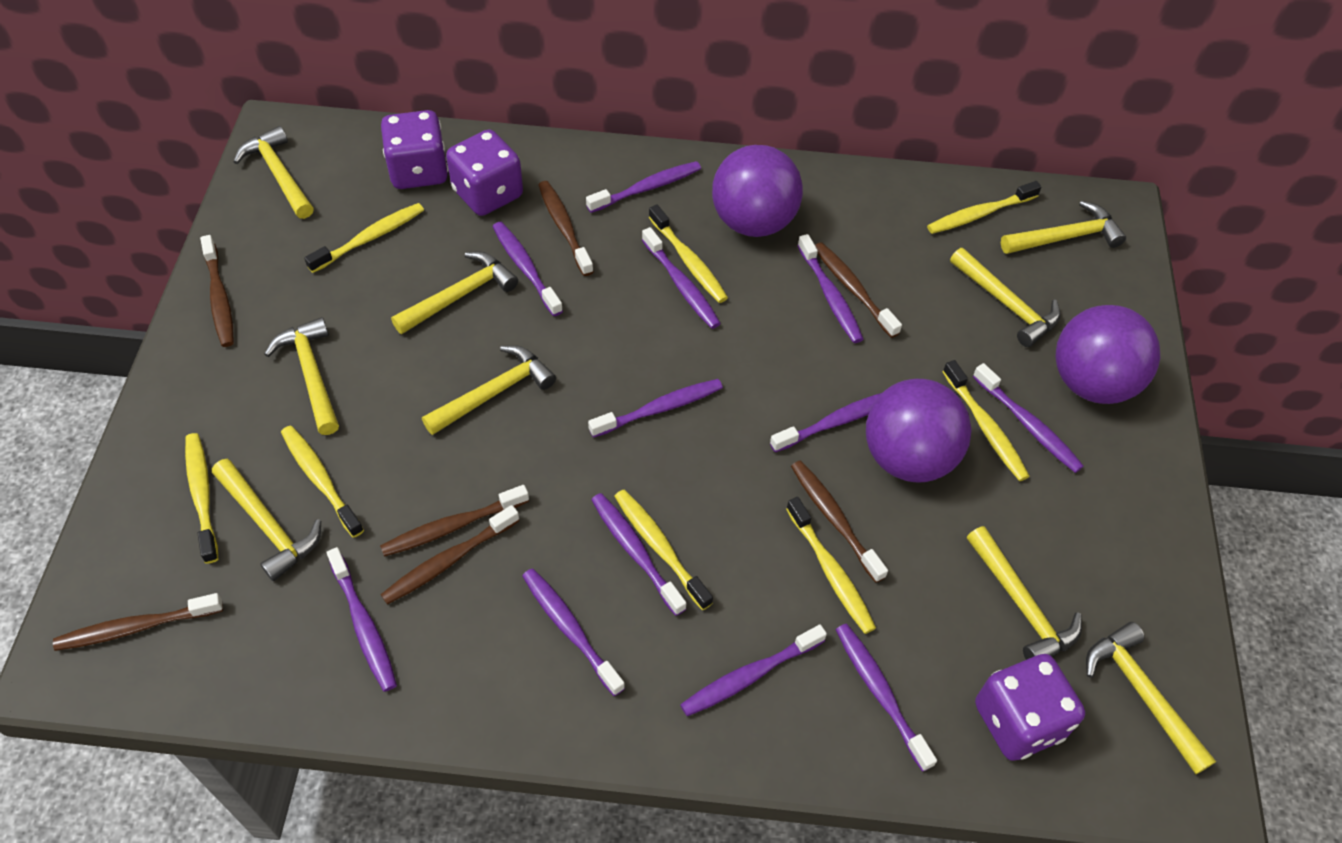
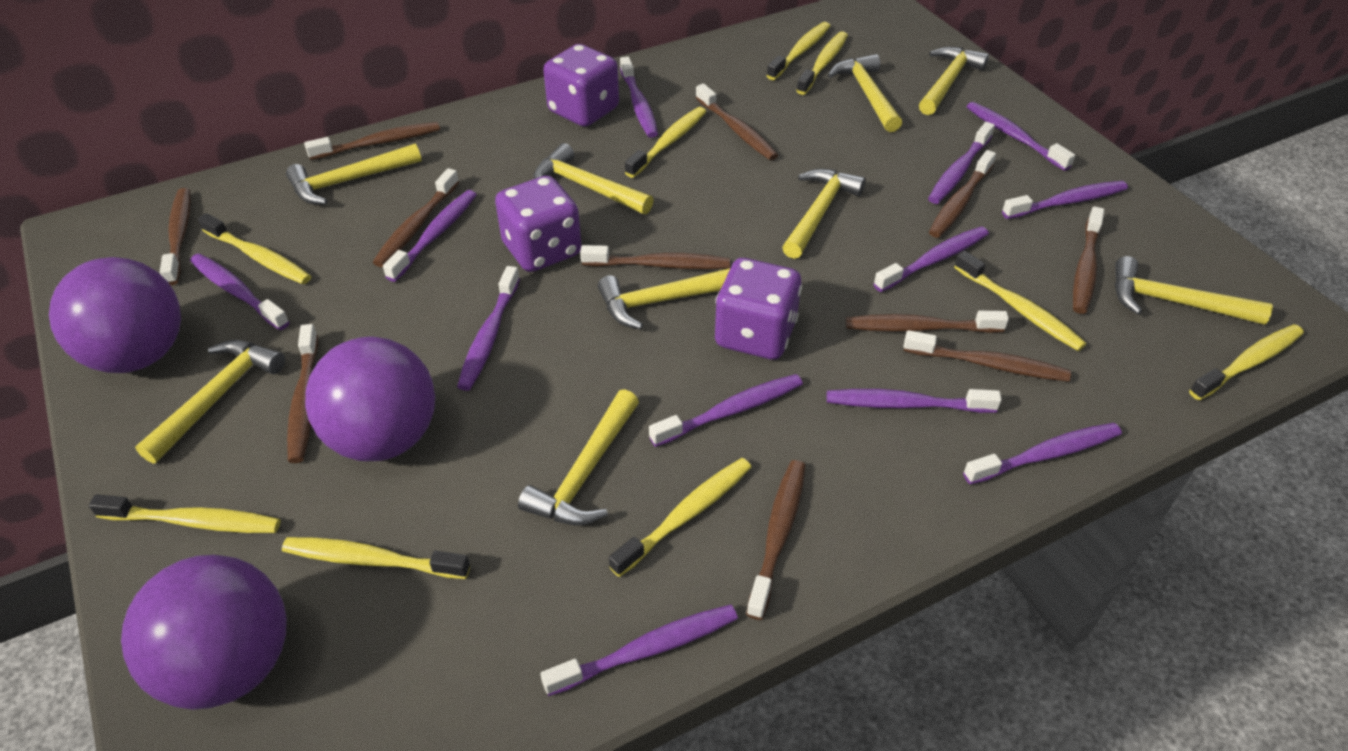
brown toothbrush: 7 -> 11
yellow toothbrush: 8 -> 9

